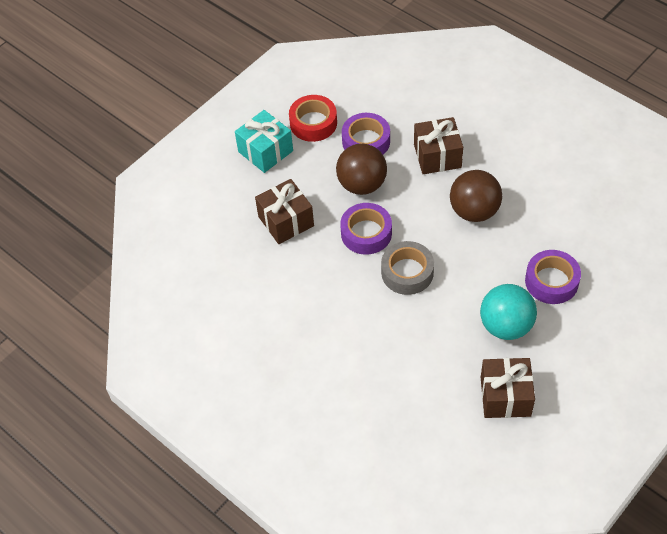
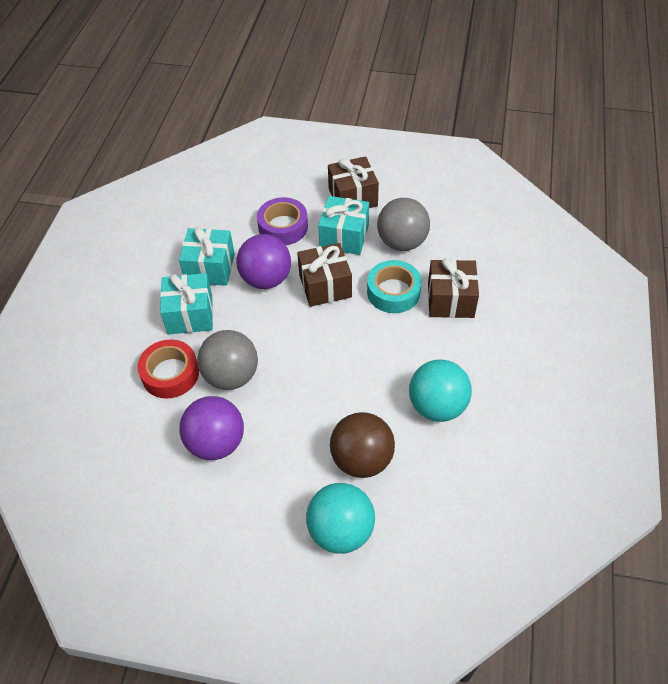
brown ball: 2 -> 1
grey ball: 0 -> 2
grey tape: 1 -> 0
purple ball: 0 -> 2
purple tape: 3 -> 1
turquoise ball: 1 -> 2
turquoise gift: 1 -> 3
turquoise tape: 0 -> 1

